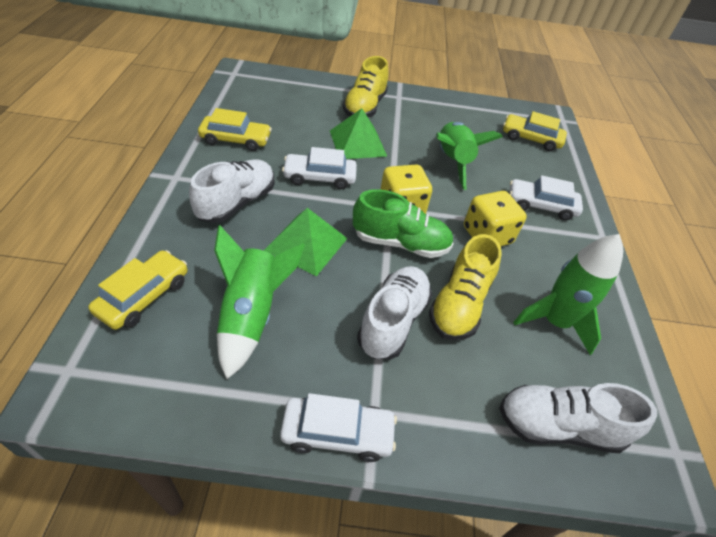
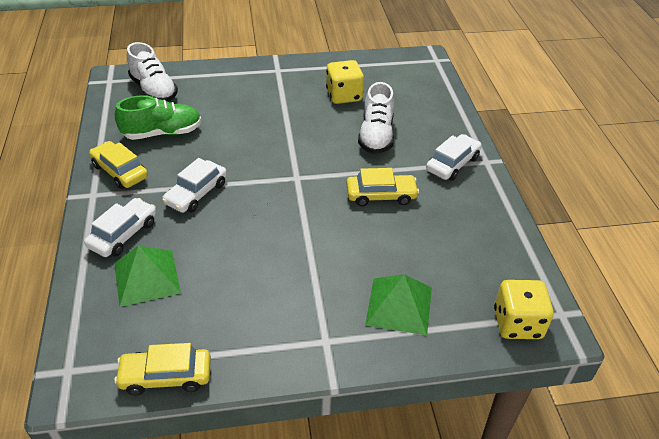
green rocket: 3 -> 0
white shoe: 3 -> 2
yellow shoe: 2 -> 0

